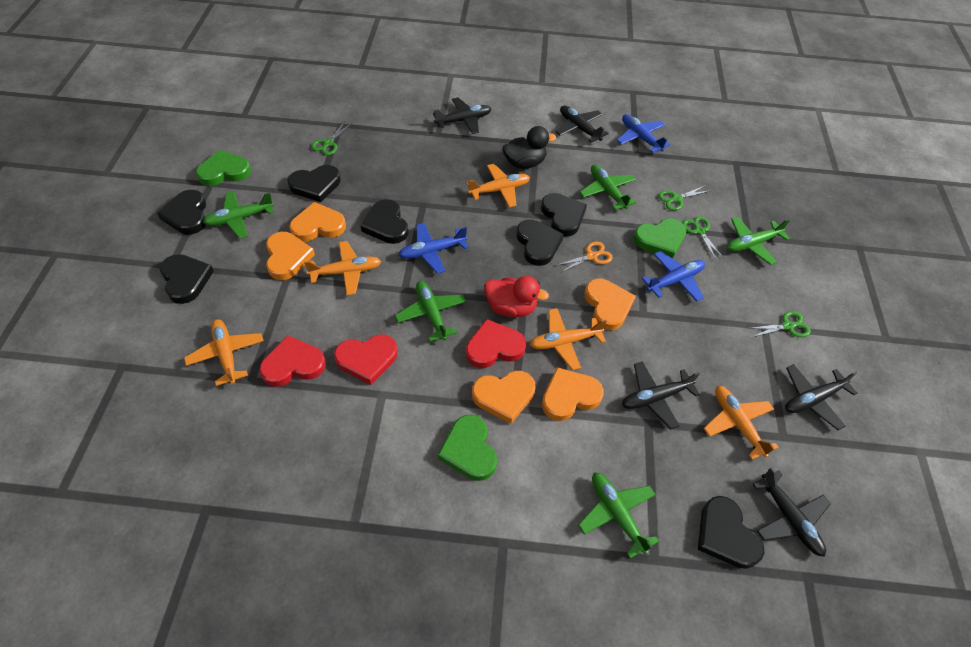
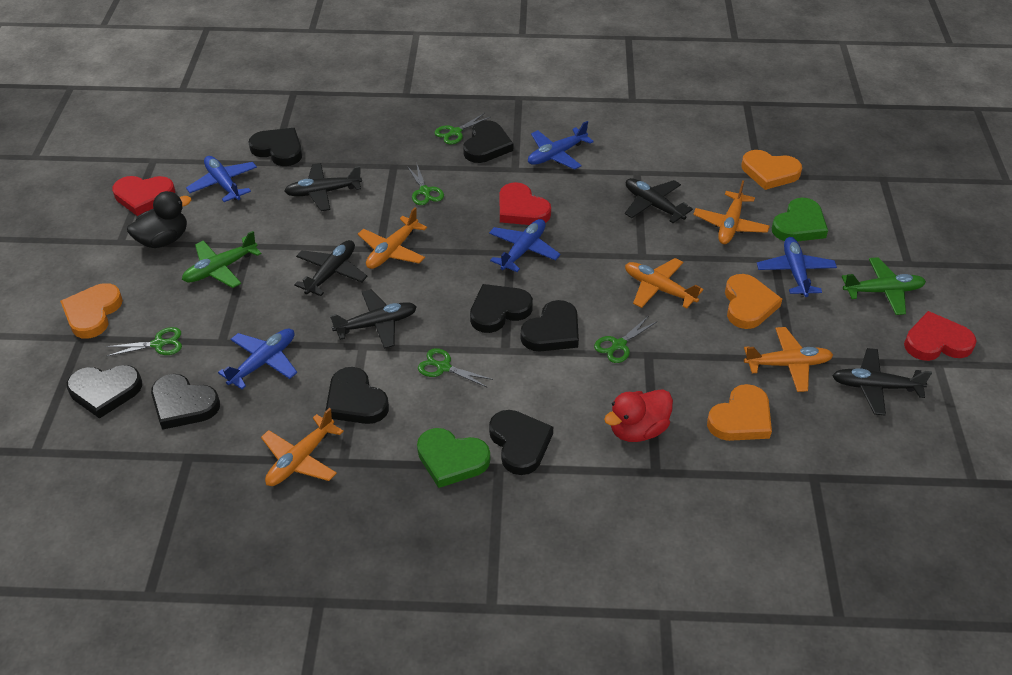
black heart: 7 -> 8
blue plane: 3 -> 5
green heart: 3 -> 2
green plane: 5 -> 2
green scissors: 4 -> 5
orange heart: 5 -> 4
orange scissors: 1 -> 0

